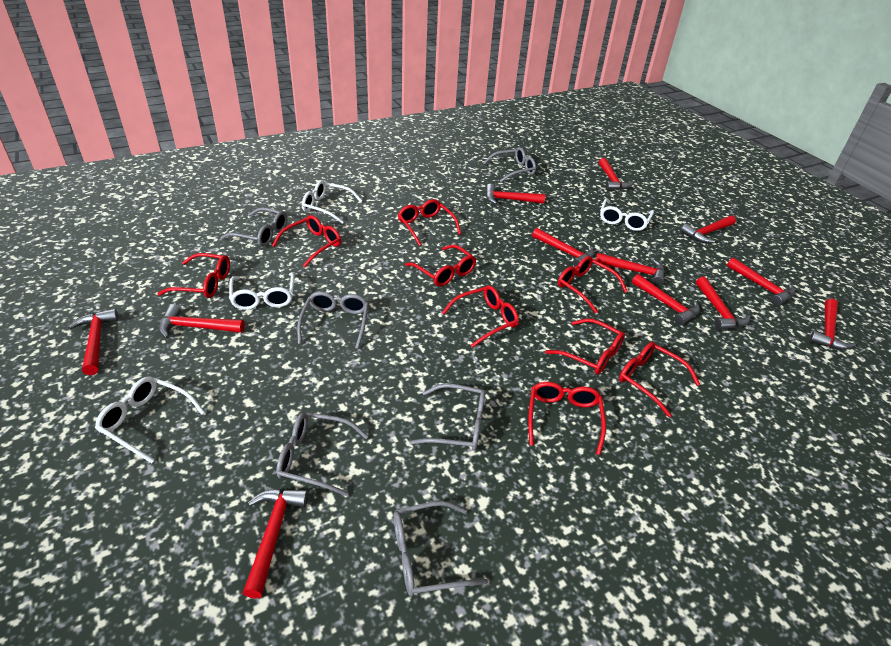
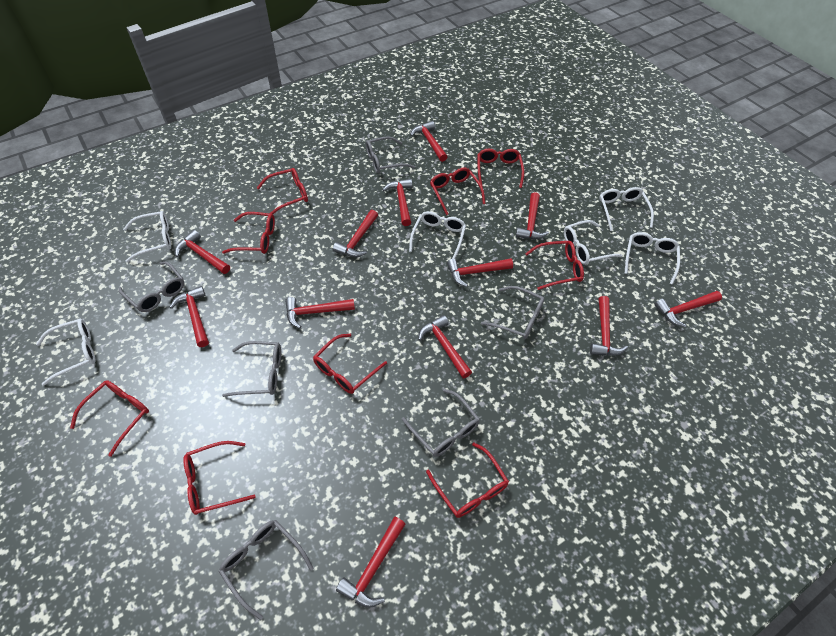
white glasses: 4 -> 6

